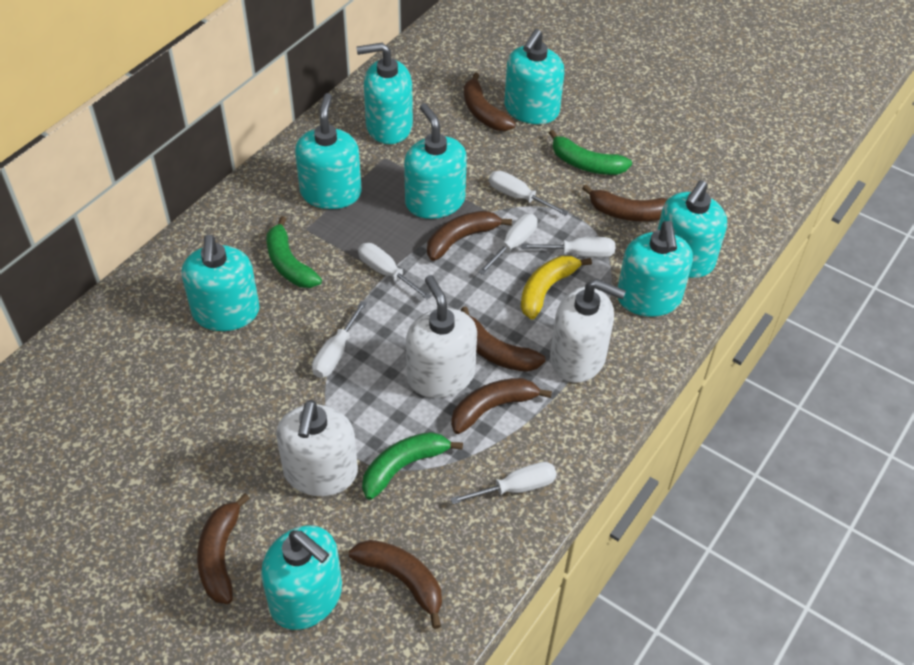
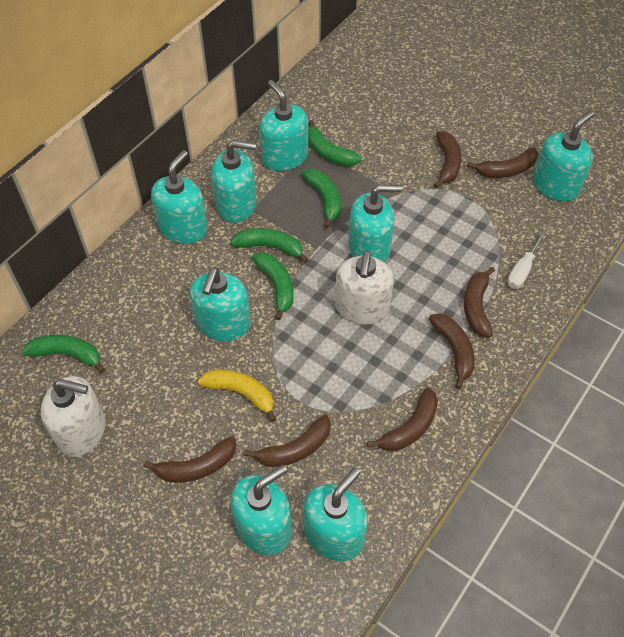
green banana: 3 -> 5
white screwdriver: 6 -> 1
white soap dispenser: 3 -> 2

